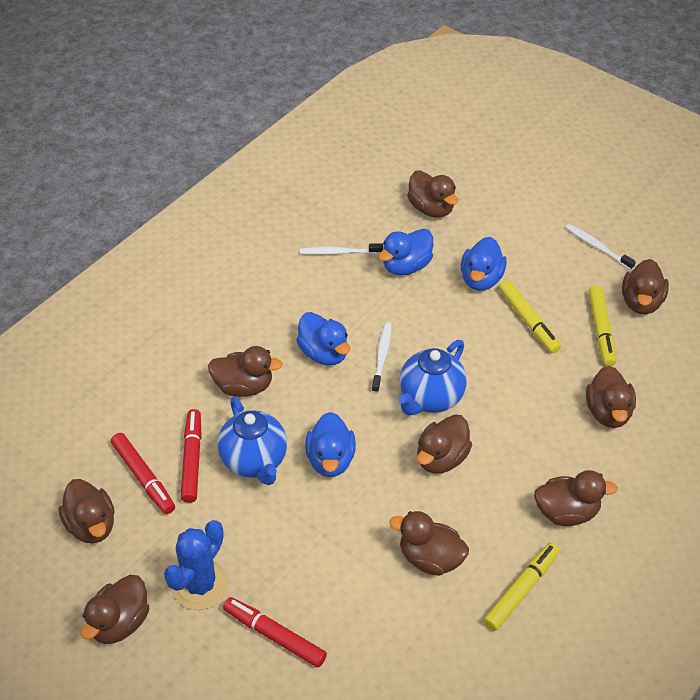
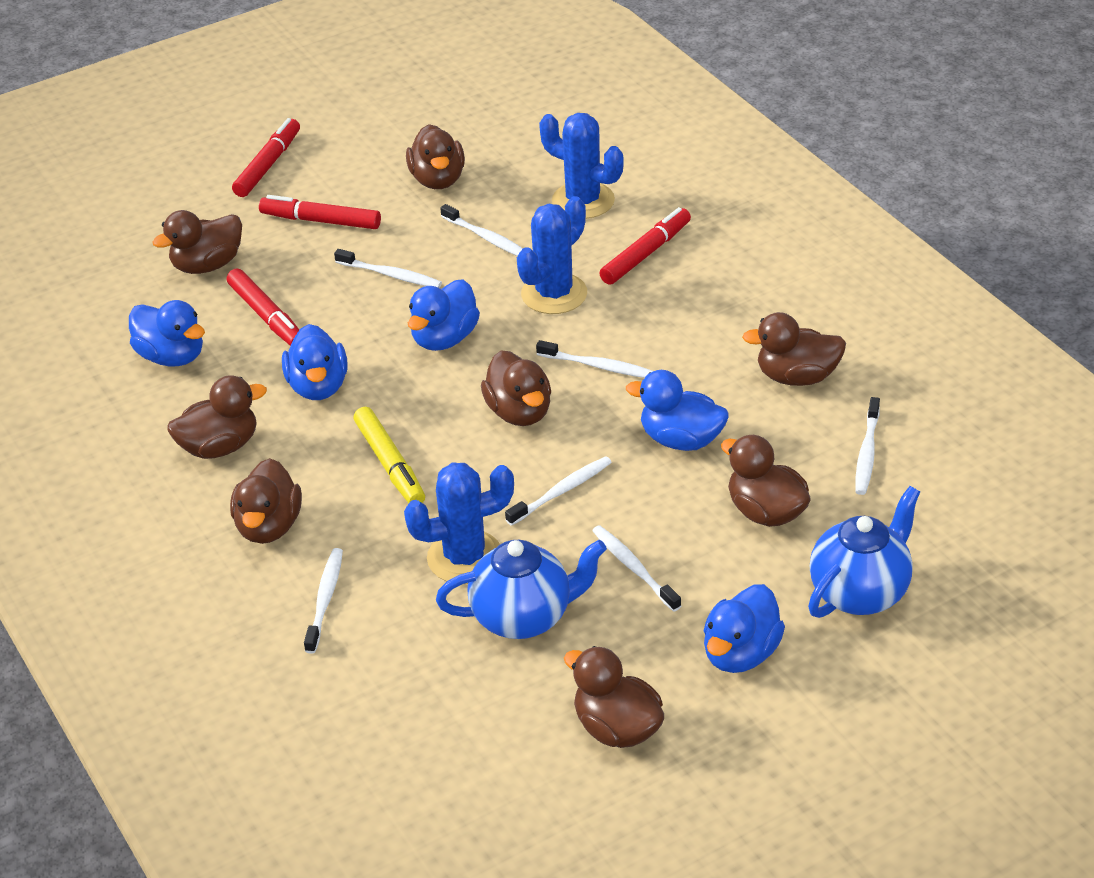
blue cactus: 1 -> 3
blue duck: 4 -> 5
brown duck: 9 -> 8
red marker: 3 -> 4
white toothbrush: 3 -> 7
yellow marker: 3 -> 1

